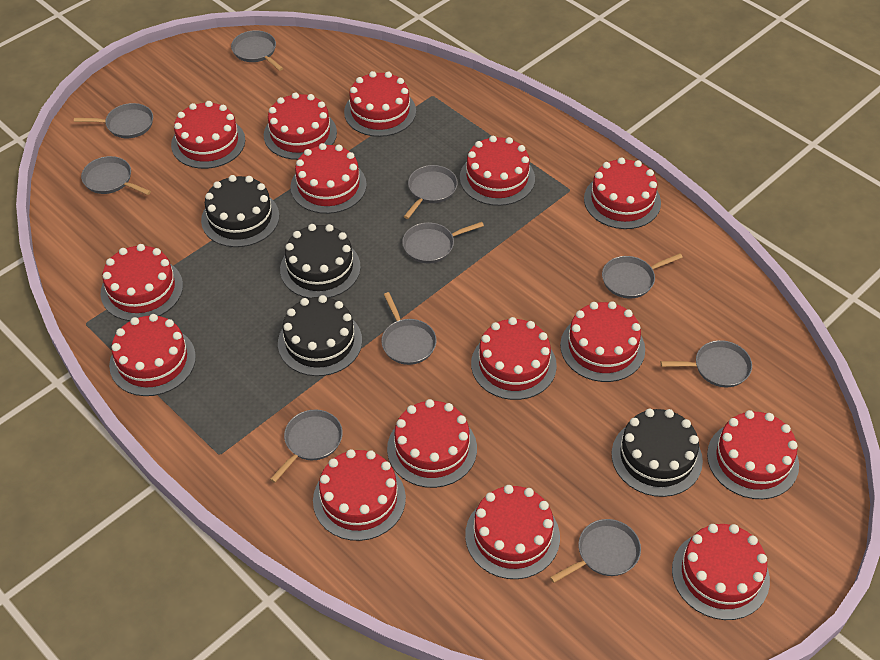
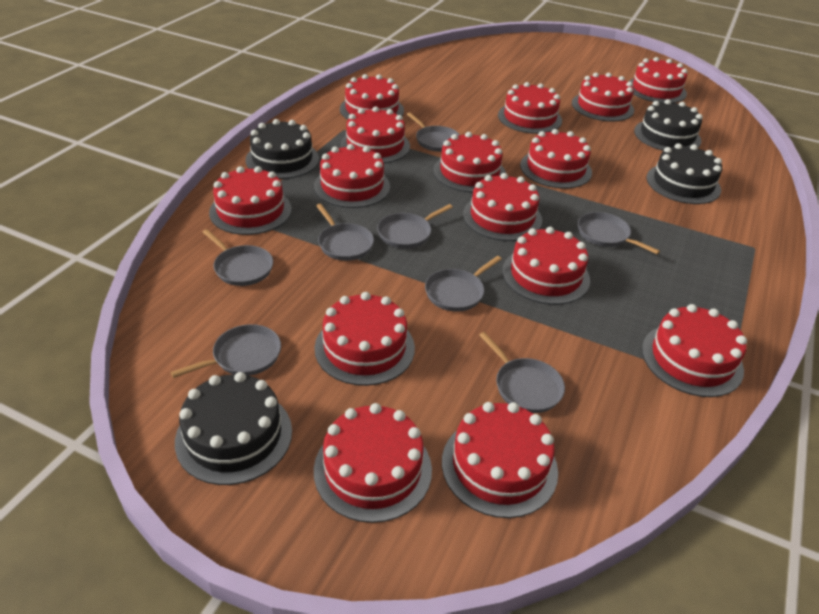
grey pan: 10 -> 8

